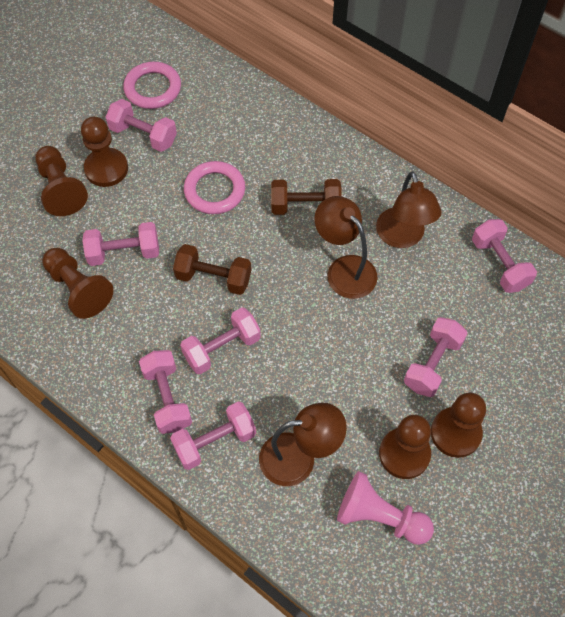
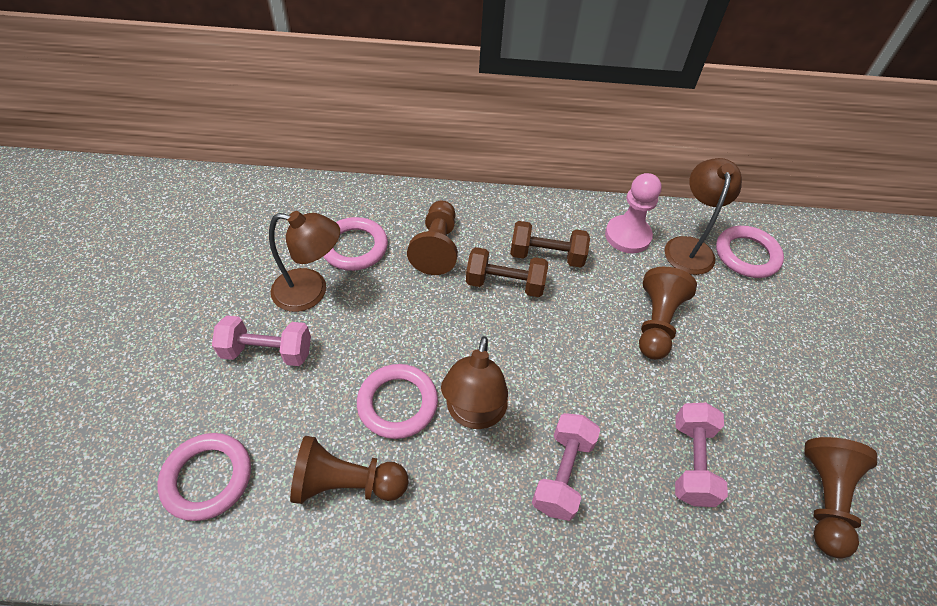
brown pawn: 5 -> 4
pink dumbbell: 7 -> 3
pink ring: 2 -> 4

